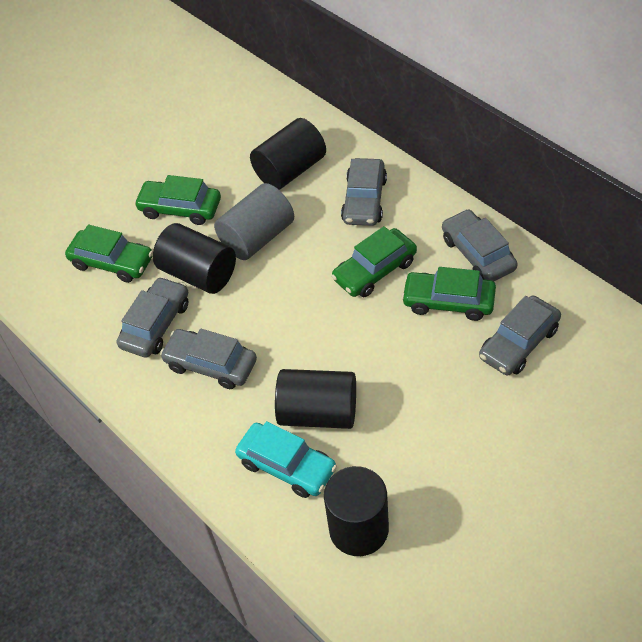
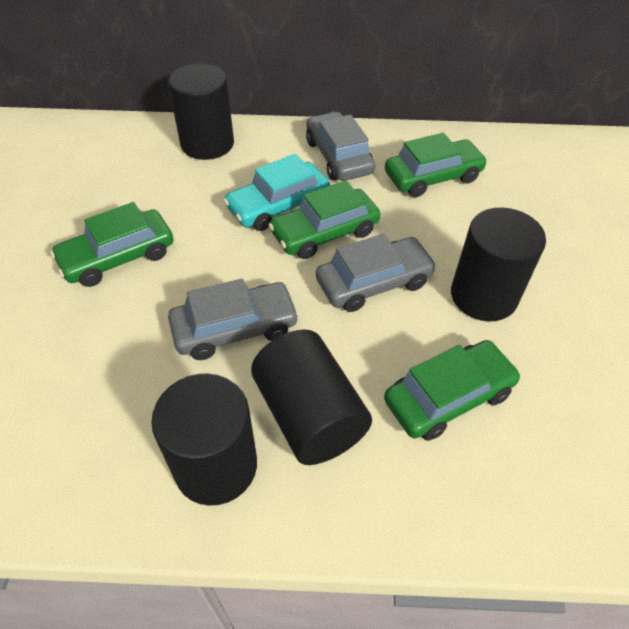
grey car: 5 -> 3
grey cylinder: 1 -> 0

